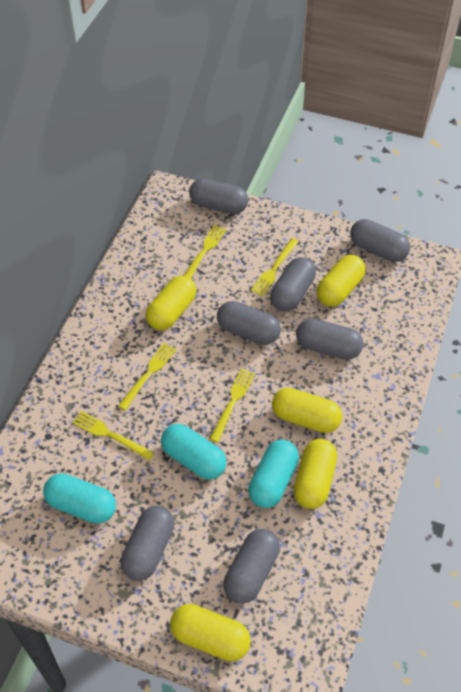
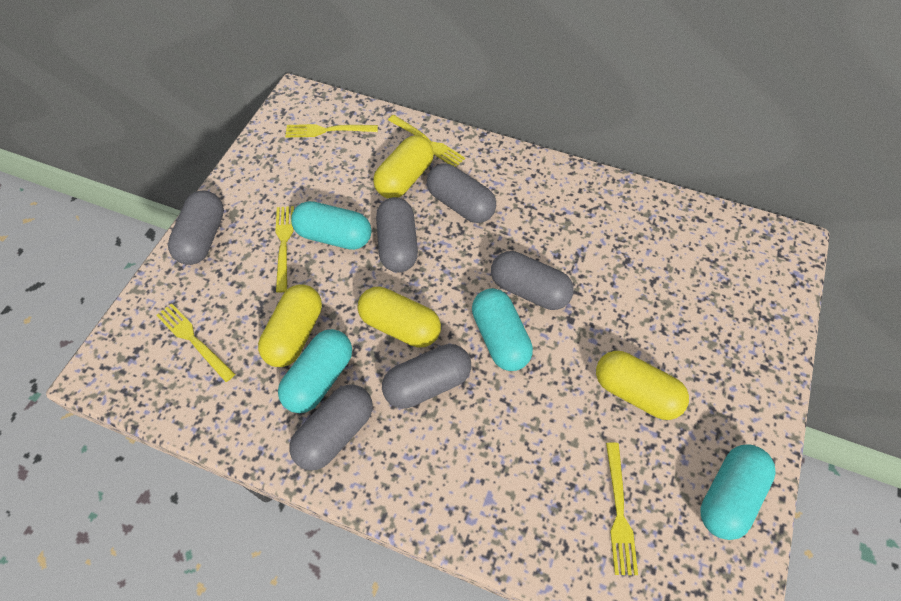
grey capsule: 7 -> 6
turquoise capsule: 3 -> 4
yellow capsule: 5 -> 4

